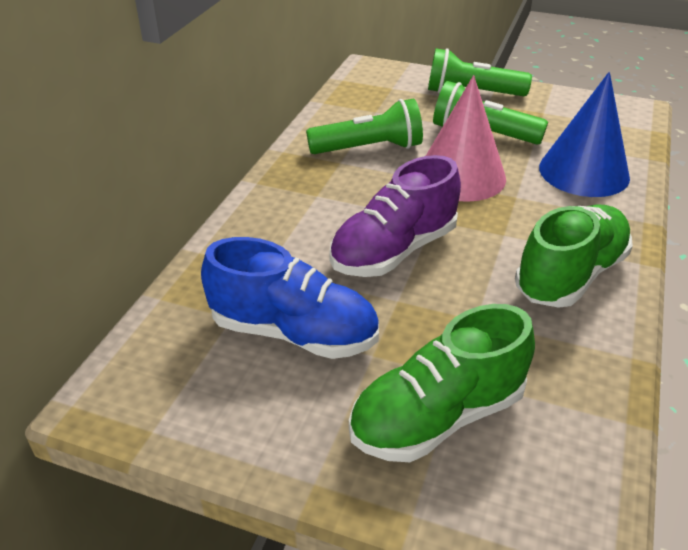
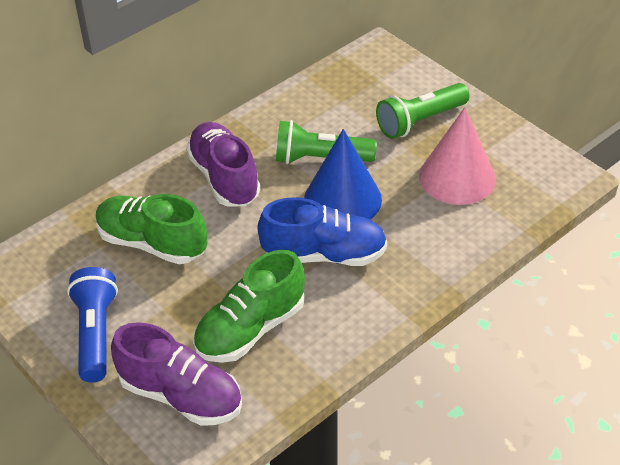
blue flashlight: 0 -> 1
green flashlight: 3 -> 2
purple shoe: 1 -> 2

